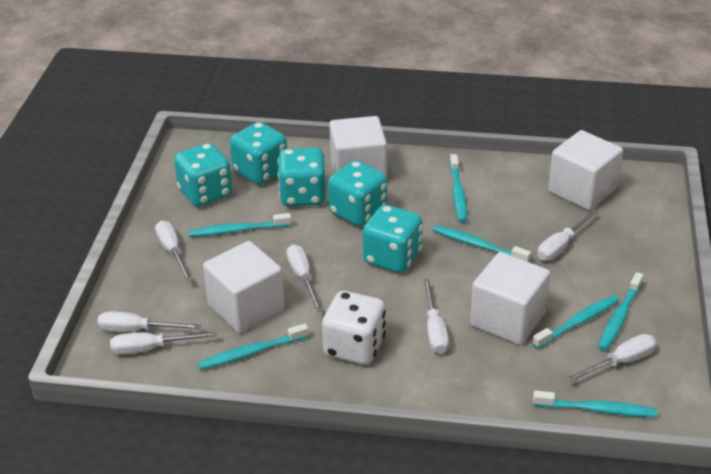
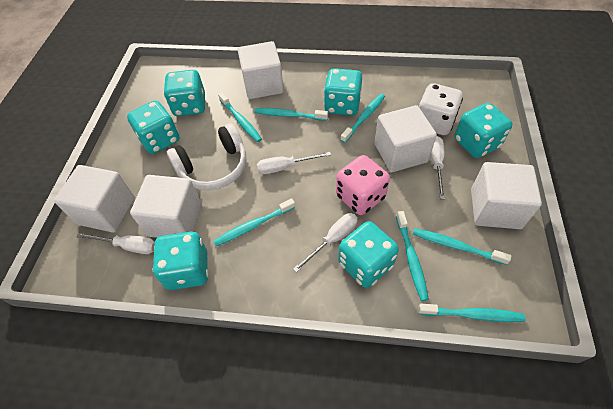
pink dice: 0 -> 1
turquoise dice: 5 -> 6
white cube: 4 -> 5
white headphones: 0 -> 1
white screwdriver: 7 -> 4

